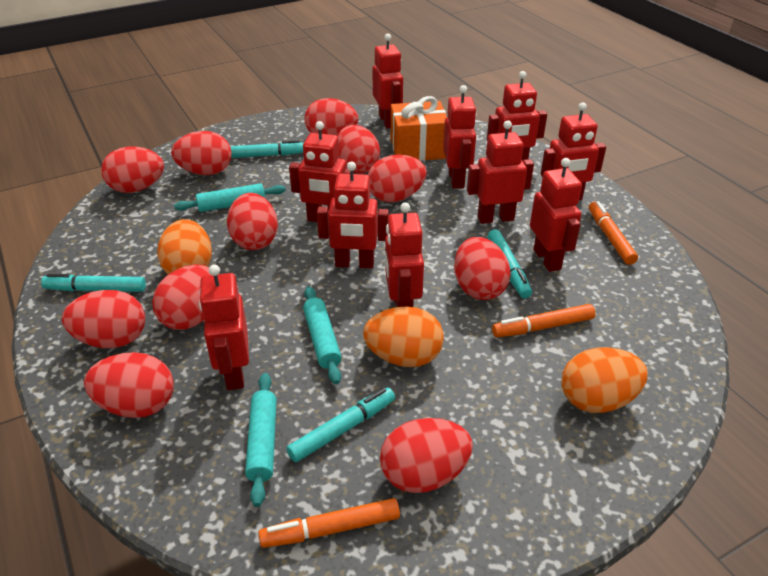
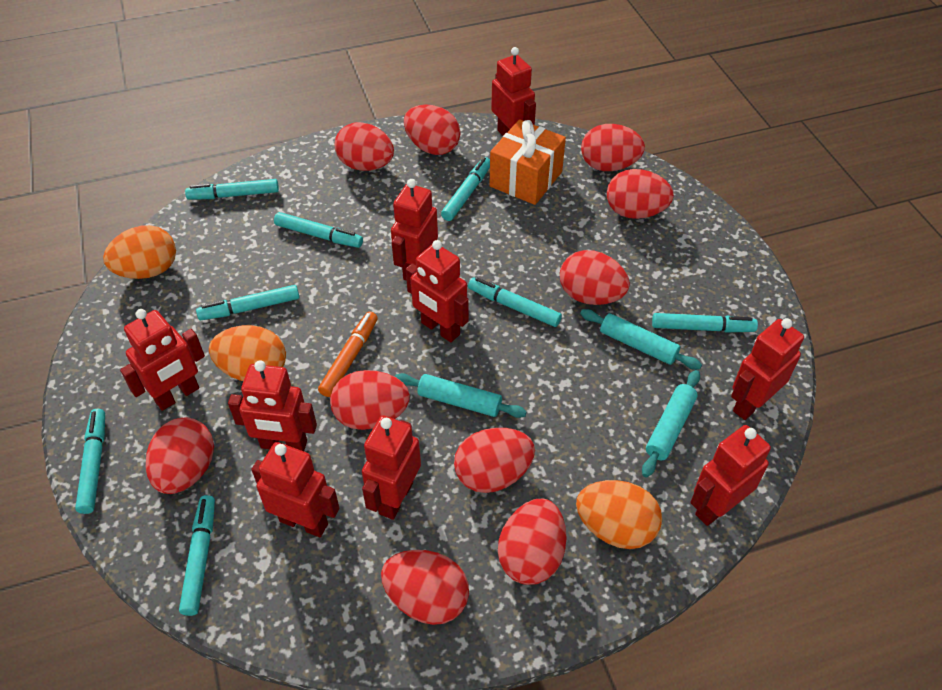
orange marker: 3 -> 1
red egg: 11 -> 10
red robot: 10 -> 9
turquoise marker: 4 -> 8

